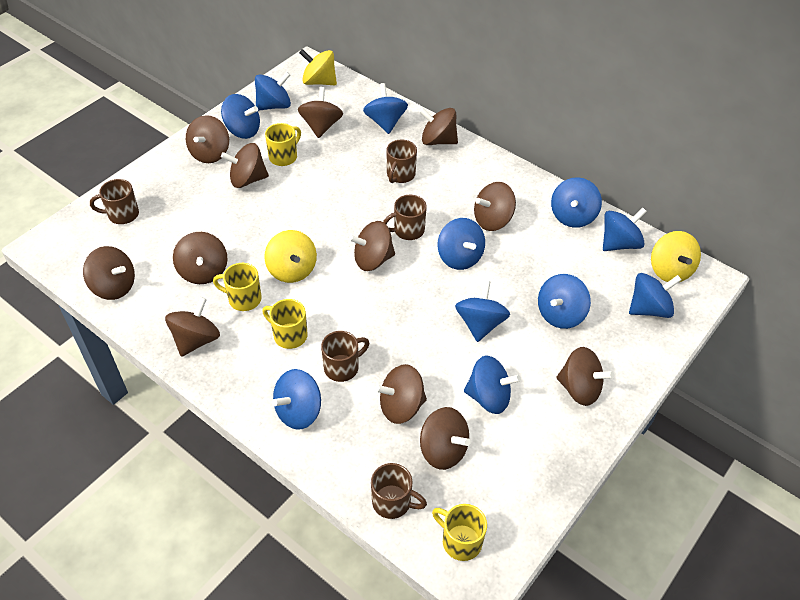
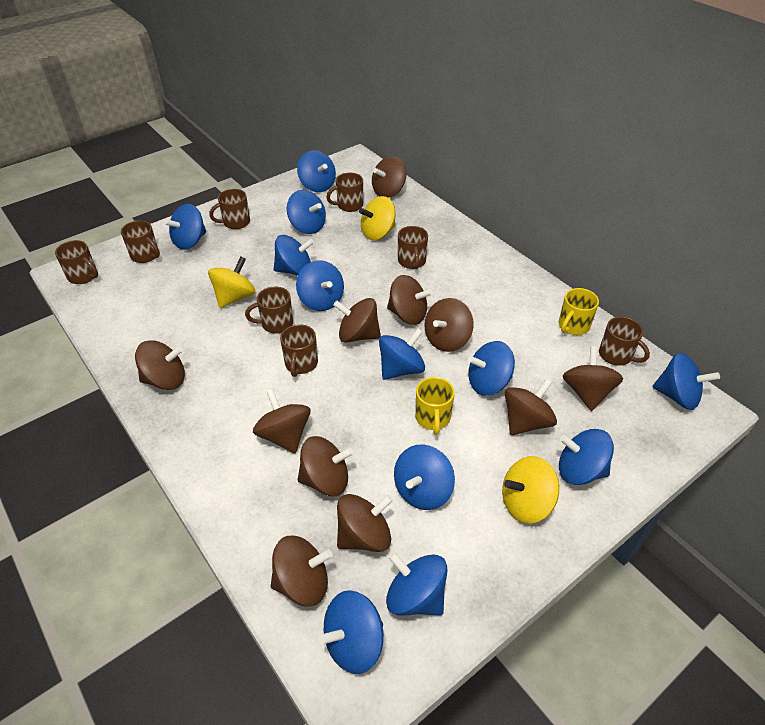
blue spinning top: 11 -> 12
brown mug: 5 -> 8
brown spinning top: 12 -> 11
yellow mug: 4 -> 2

